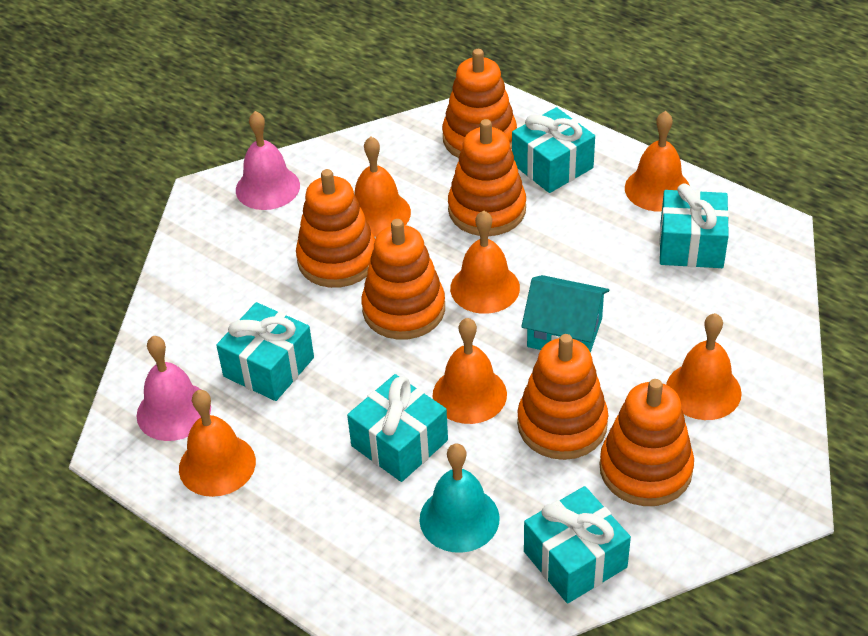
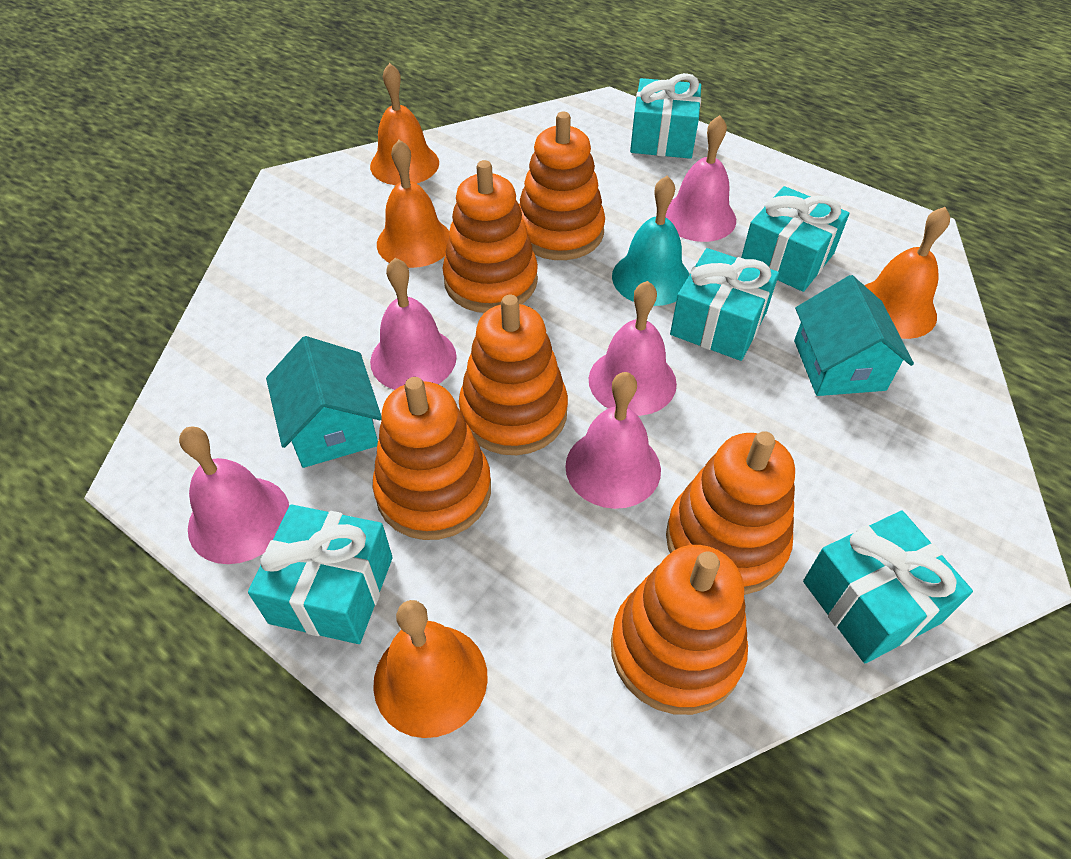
orange bell: 6 -> 4
pink bell: 2 -> 5
turquoise house: 1 -> 2

